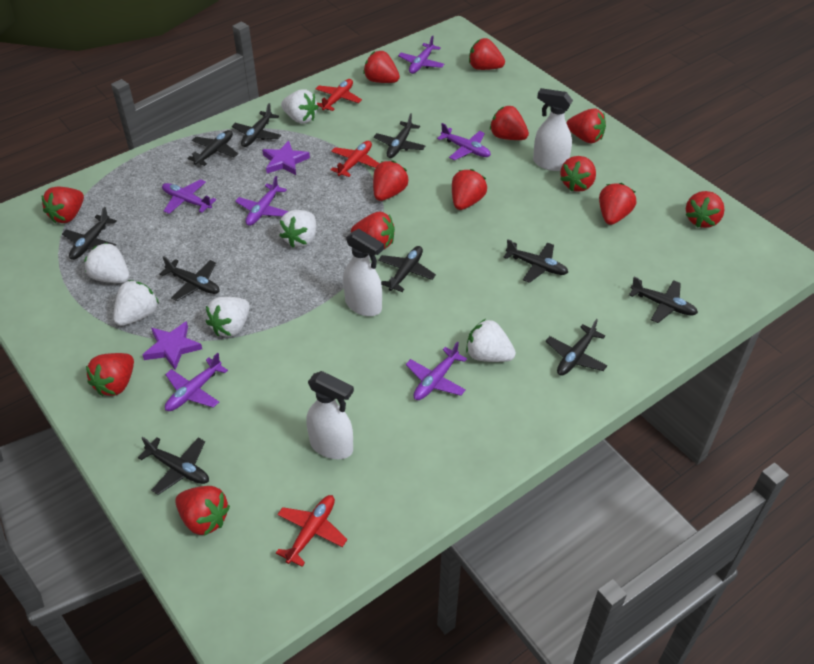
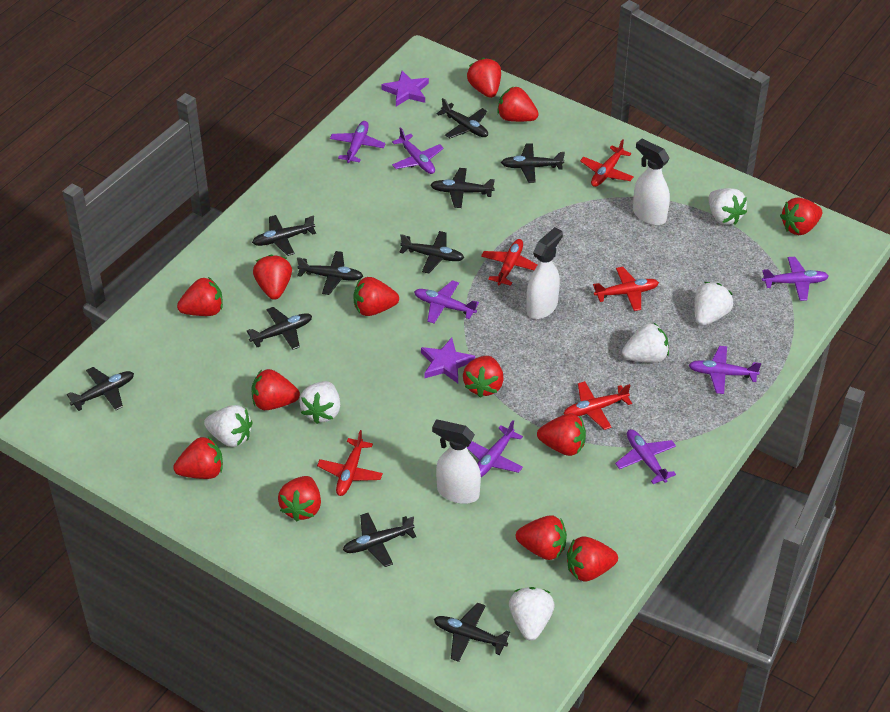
purple plane: 6 -> 7
red plane: 3 -> 5

